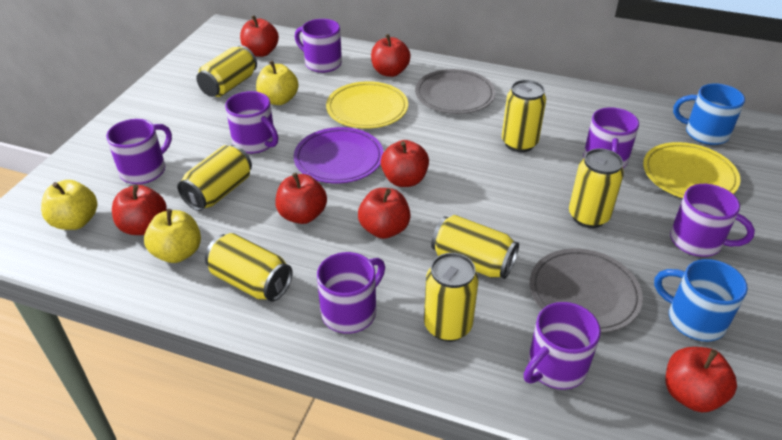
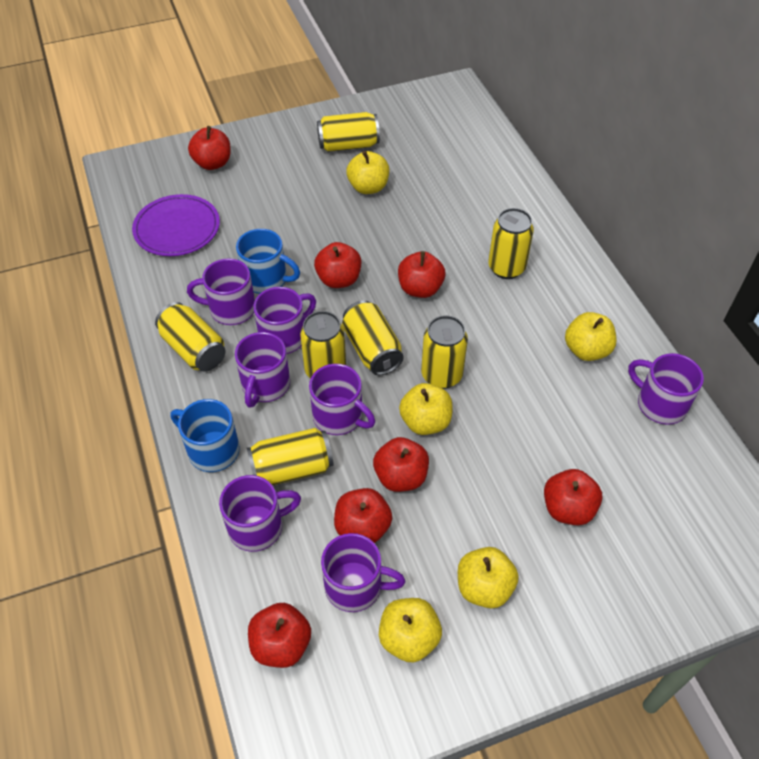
grey plate: 2 -> 0
yellow apple: 3 -> 5
yellow plate: 2 -> 0

